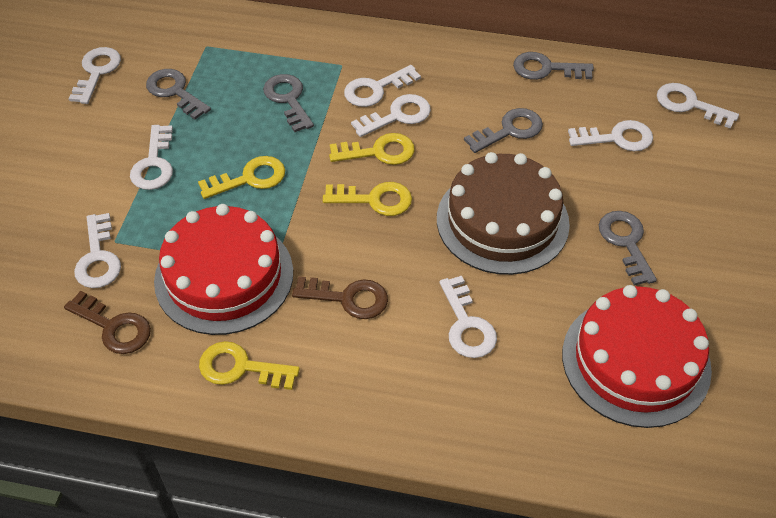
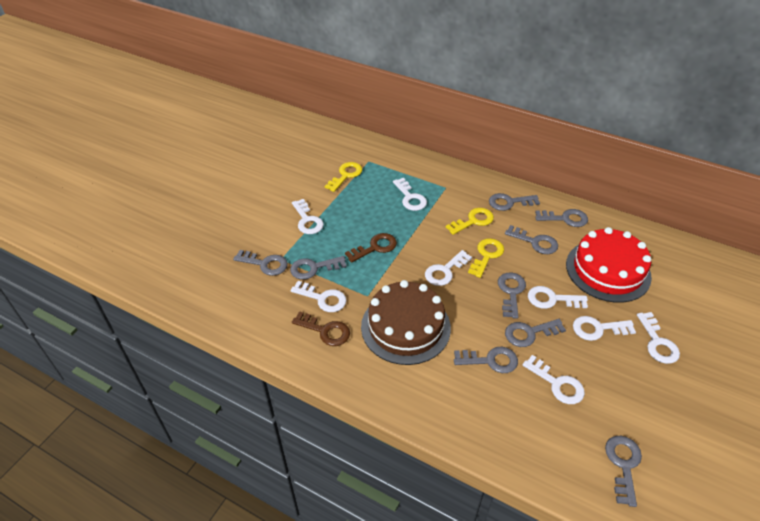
grey key: 5 -> 9
red cake: 2 -> 1
yellow key: 4 -> 3

